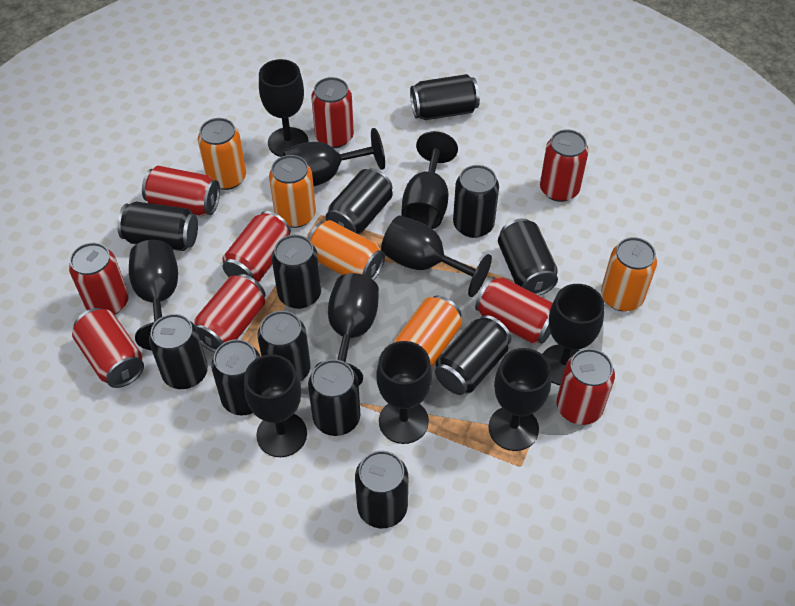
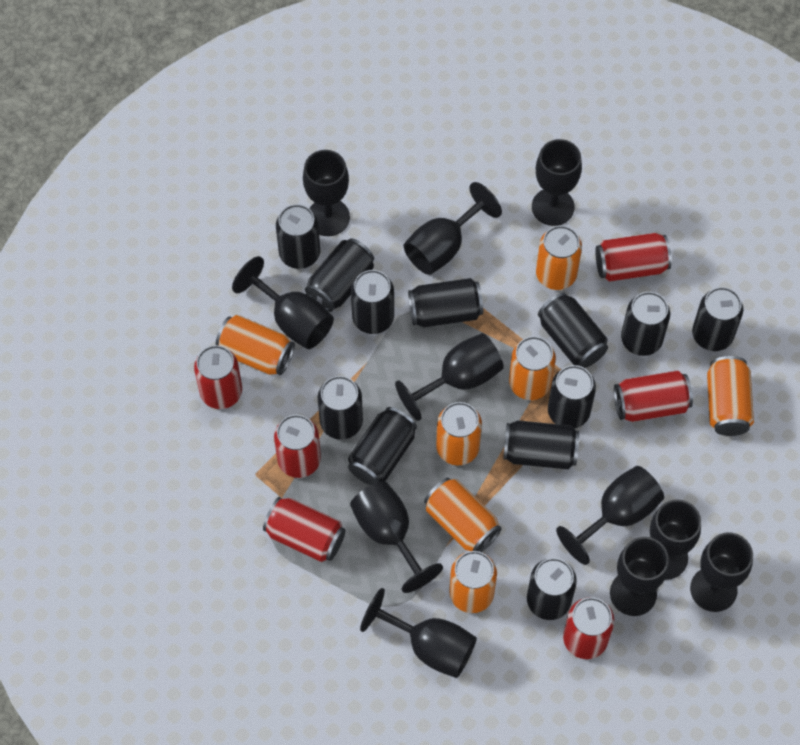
black goblet: 10 -> 11
orange can: 5 -> 7
red can: 9 -> 6

